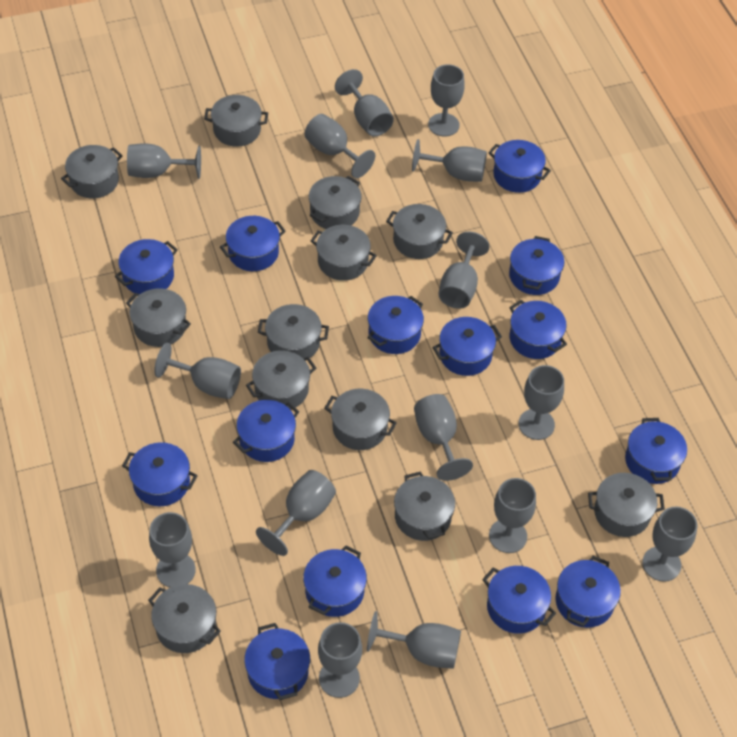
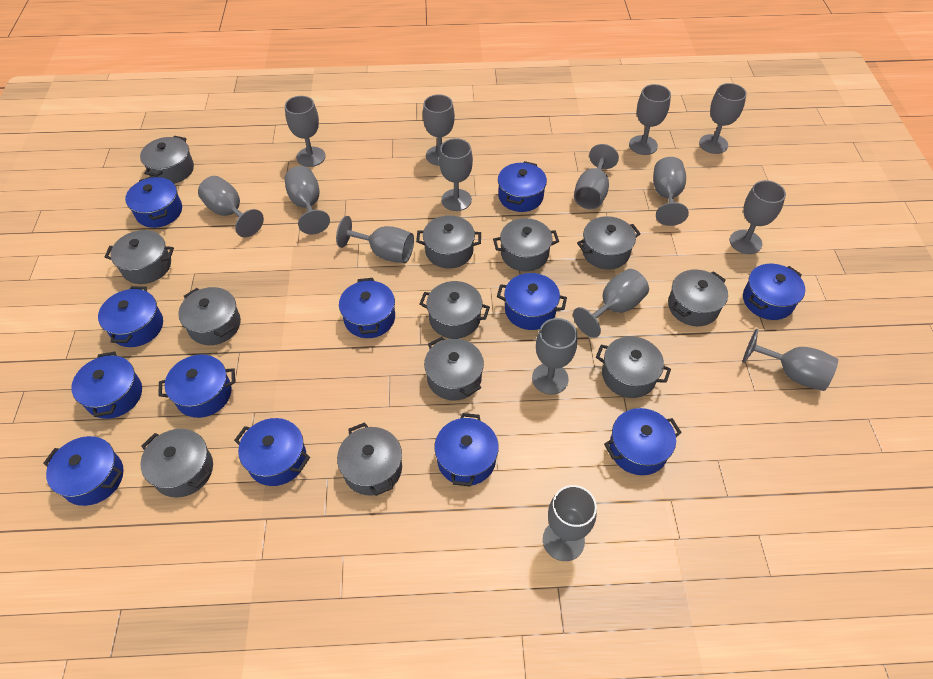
blue pot: 14 -> 12

